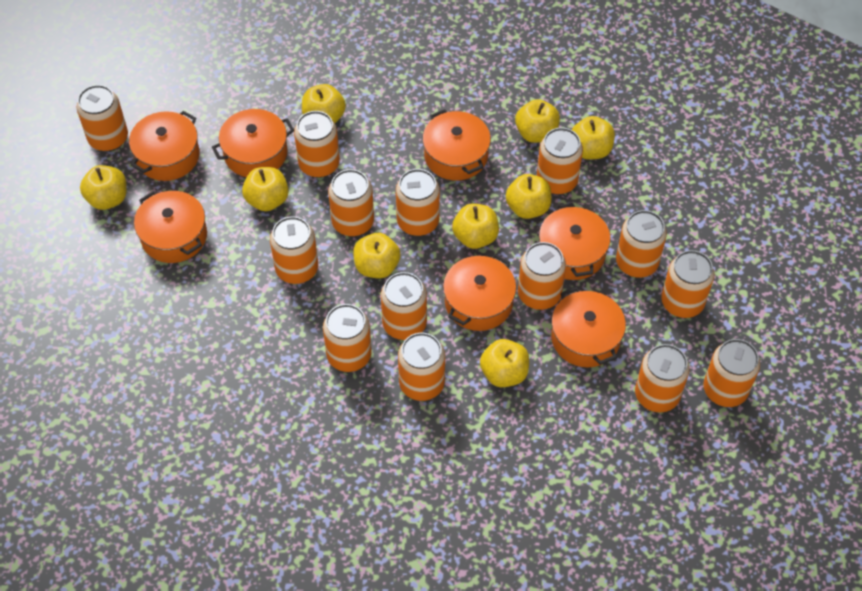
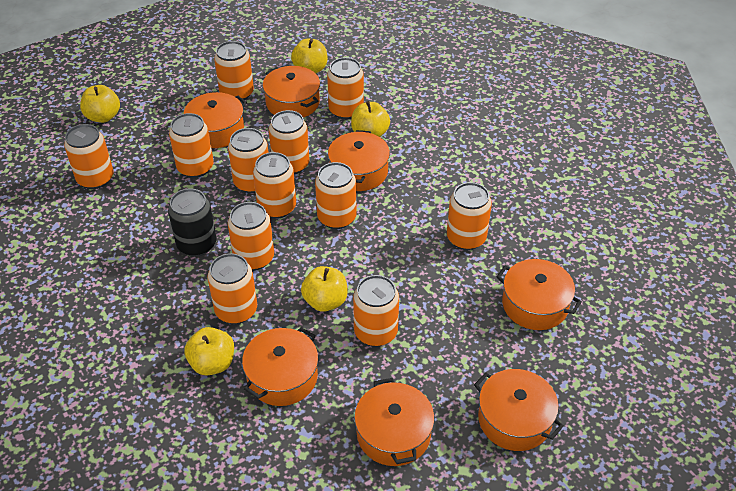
black can: 0 -> 1
orange can: 14 -> 12
yellow apple: 9 -> 5

